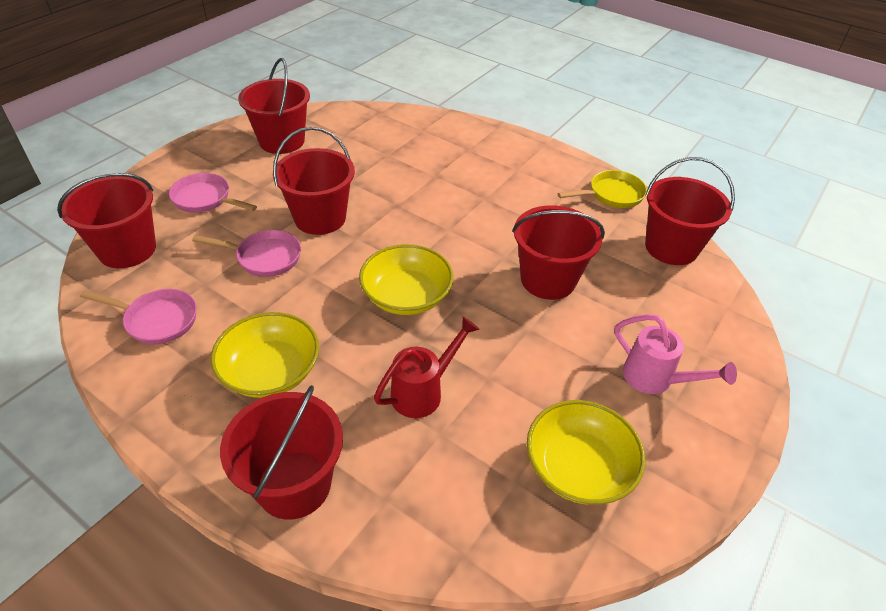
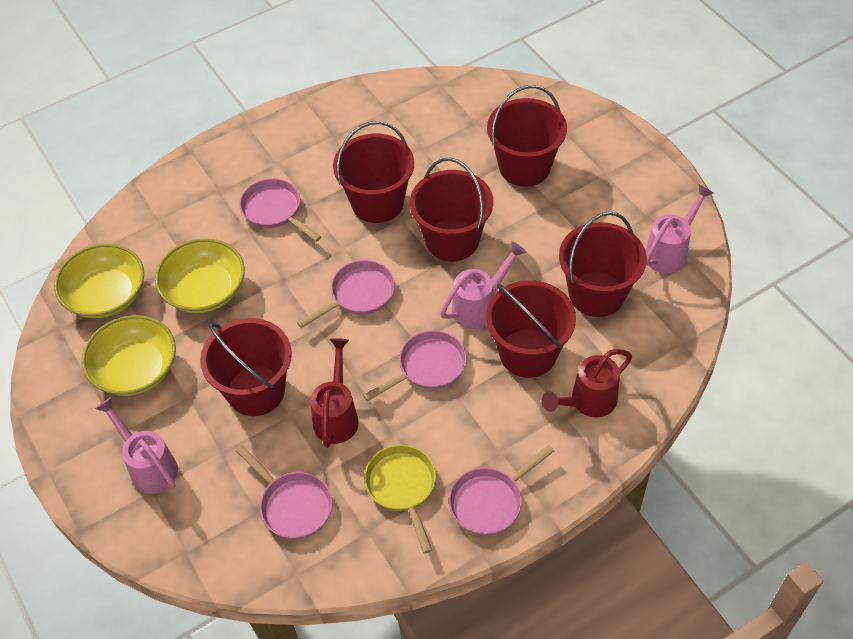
pink pan: 3 -> 5
pink watering can: 1 -> 3
red watering can: 1 -> 2

